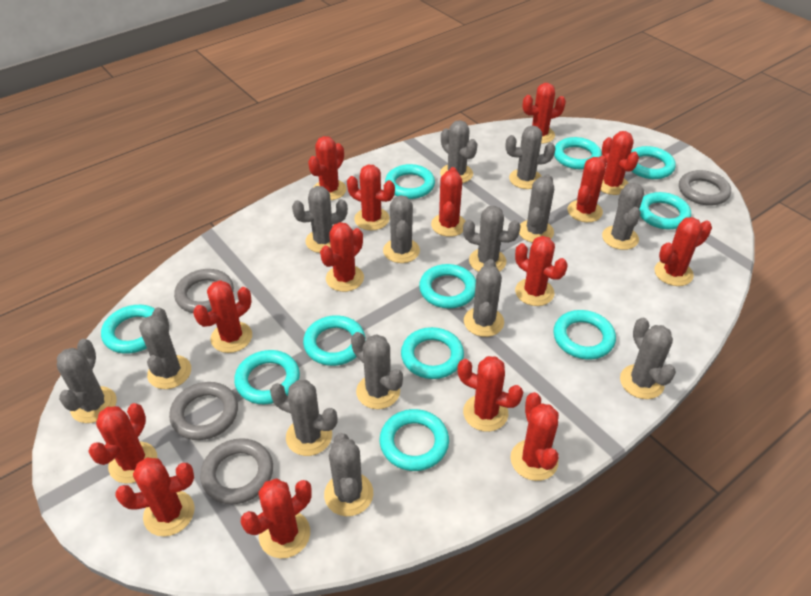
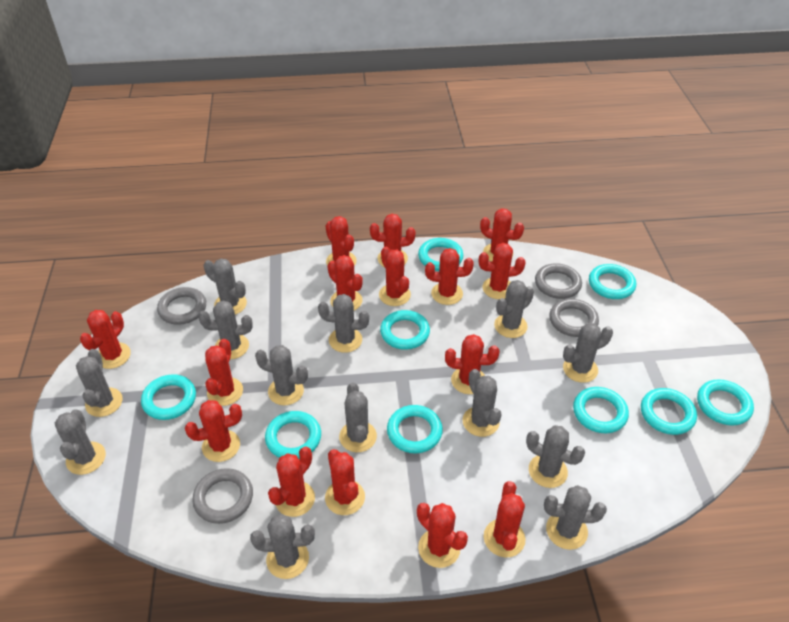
grey cactus: 14 -> 13
turquoise ring: 11 -> 9

